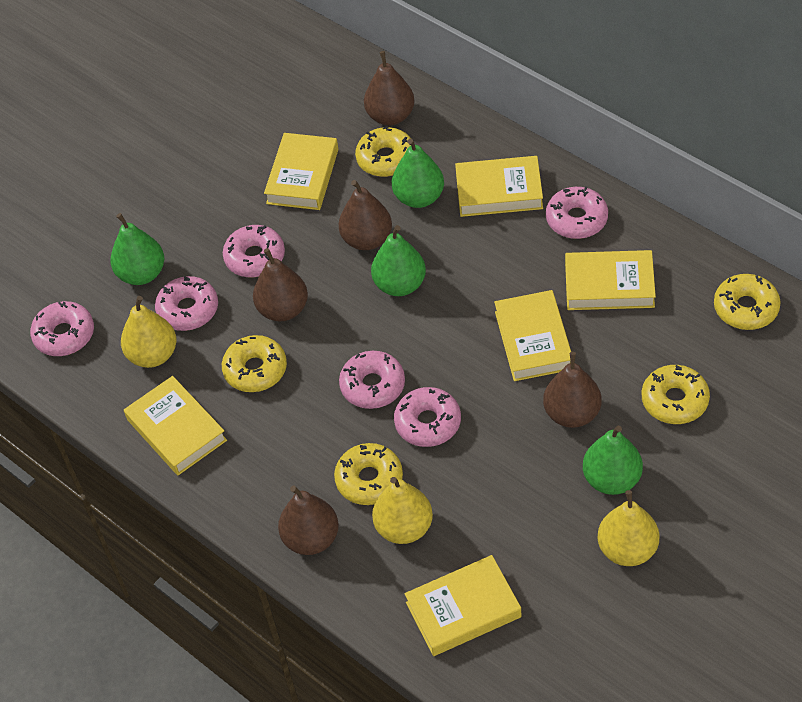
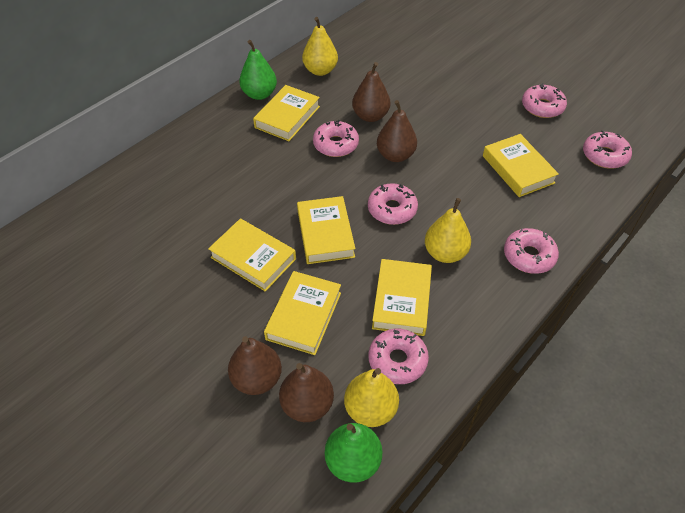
brown pear: 5 -> 4
green pear: 4 -> 2
yellow donut: 5 -> 0

